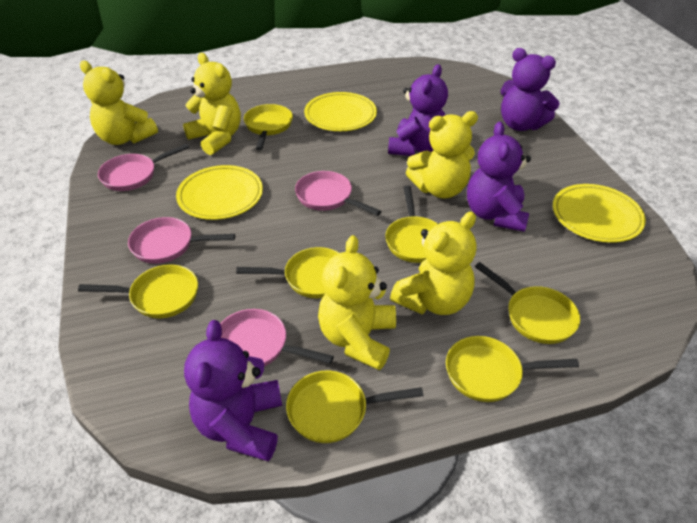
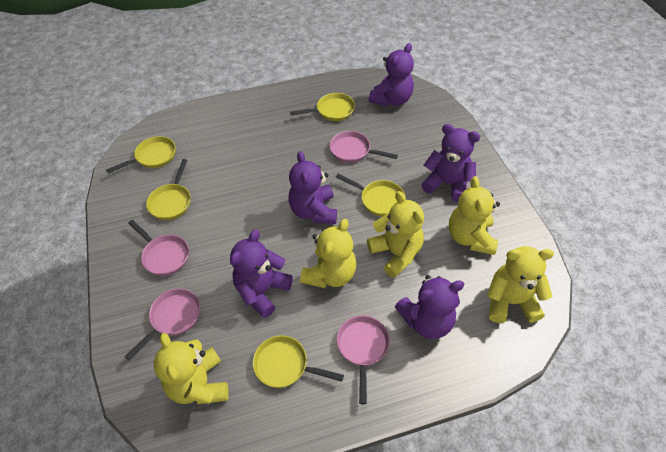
purple teddy bear: 4 -> 5
yellow pan: 7 -> 5
yellow plate: 3 -> 0

